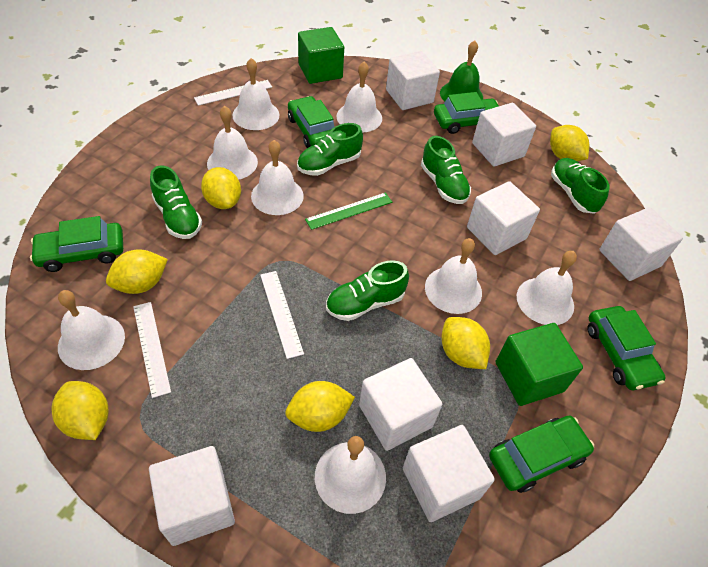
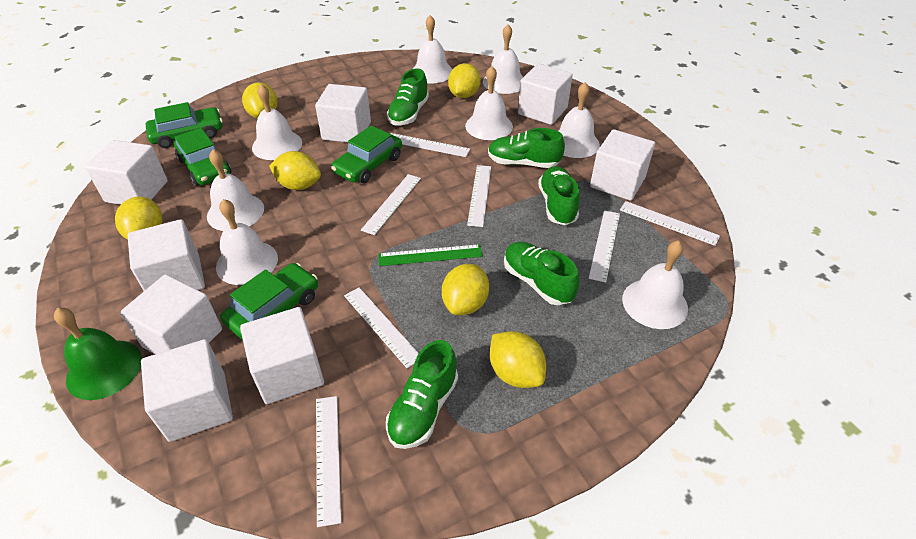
green car: 5 -> 4
green cube: 2 -> 0
white cube: 7 -> 8
white ruler: 3 -> 7

